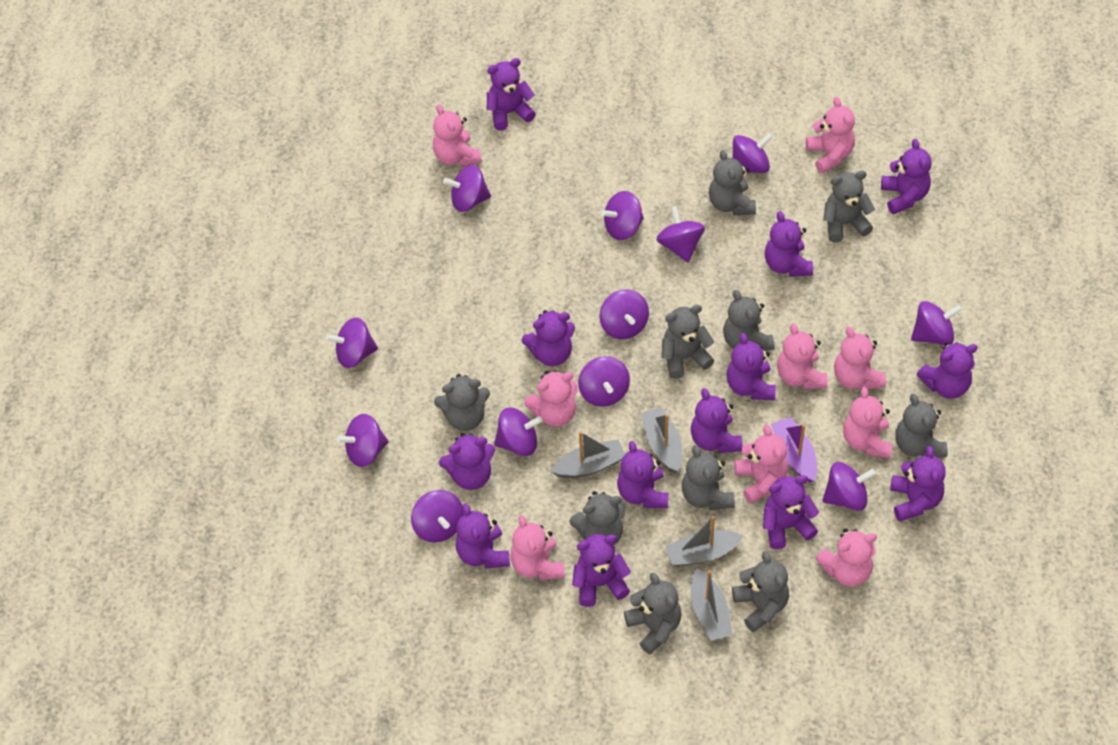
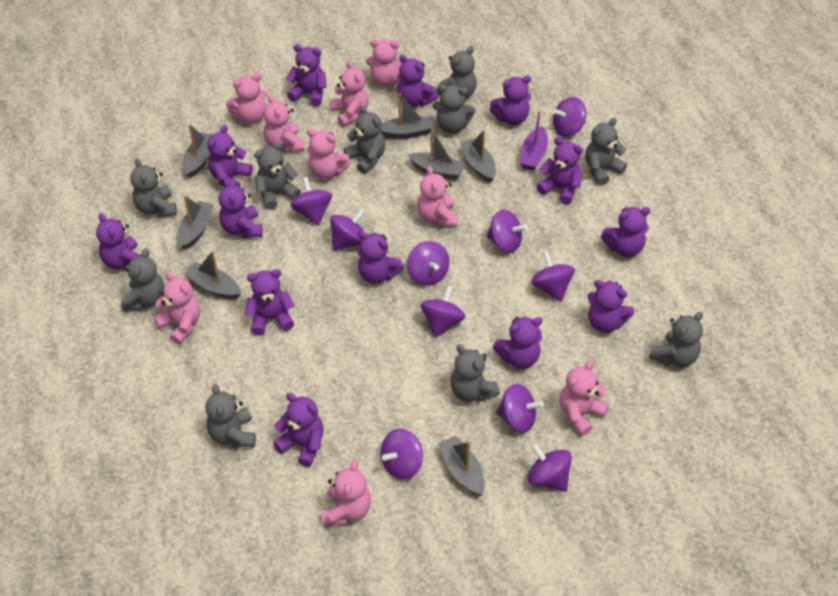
grey boat: 4 -> 7
purple spinning top: 12 -> 10

